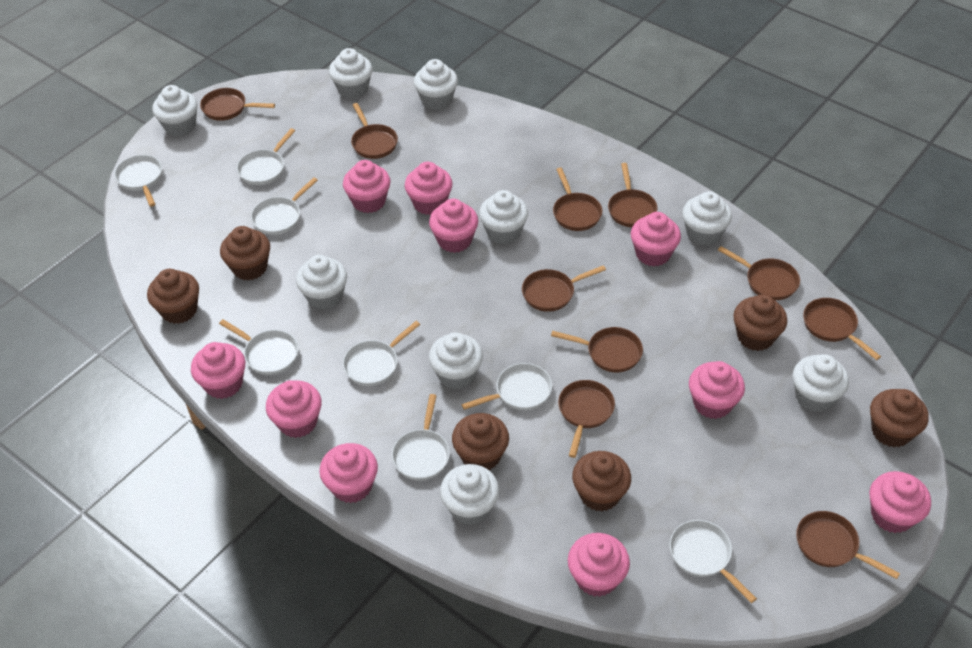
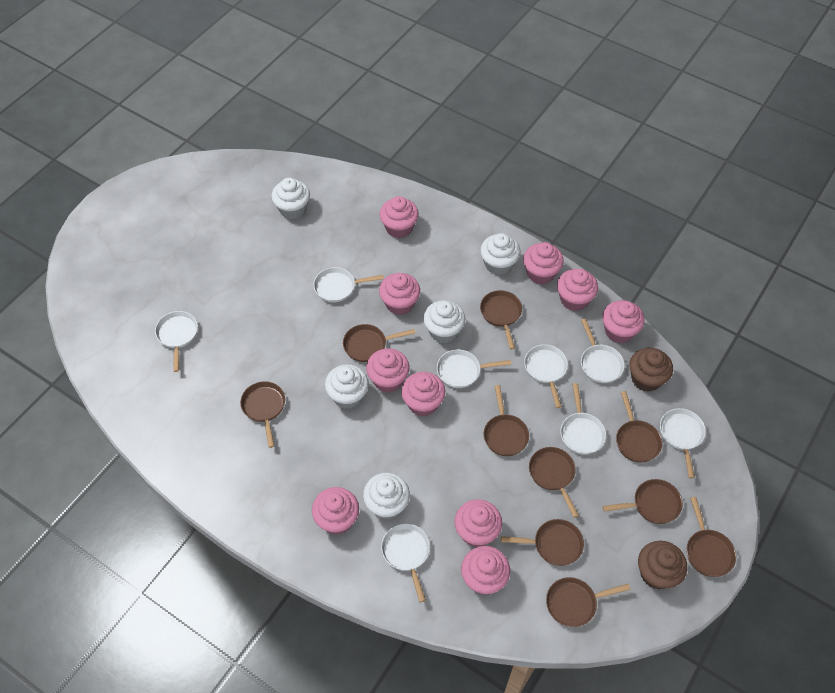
brown cupcake: 6 -> 2
white cupcake: 9 -> 5

